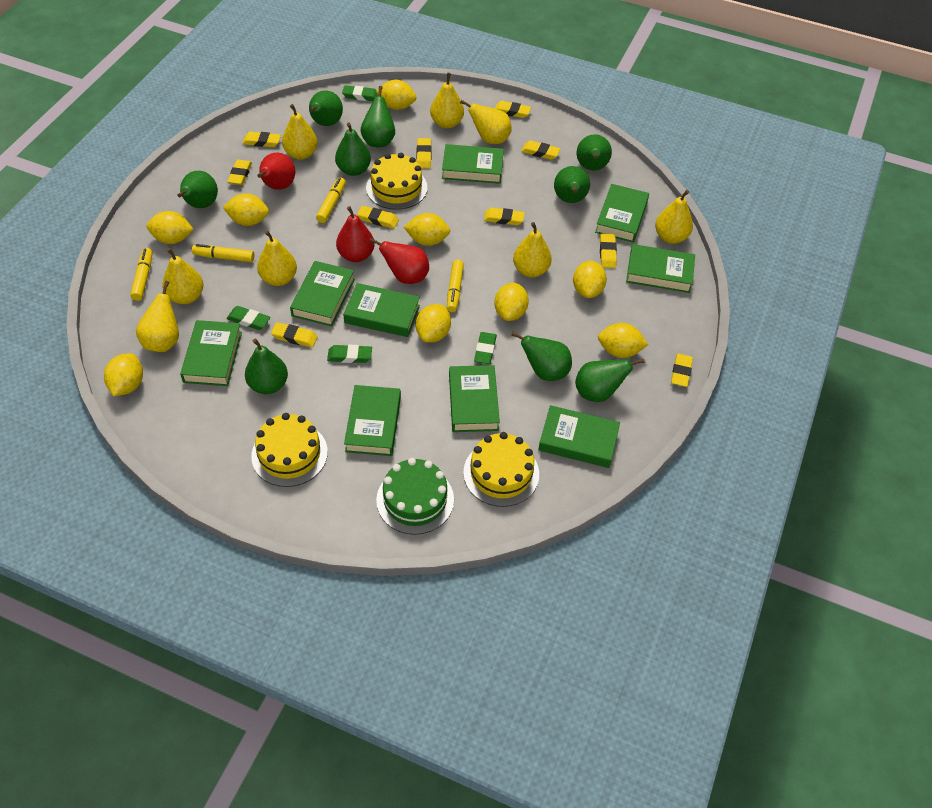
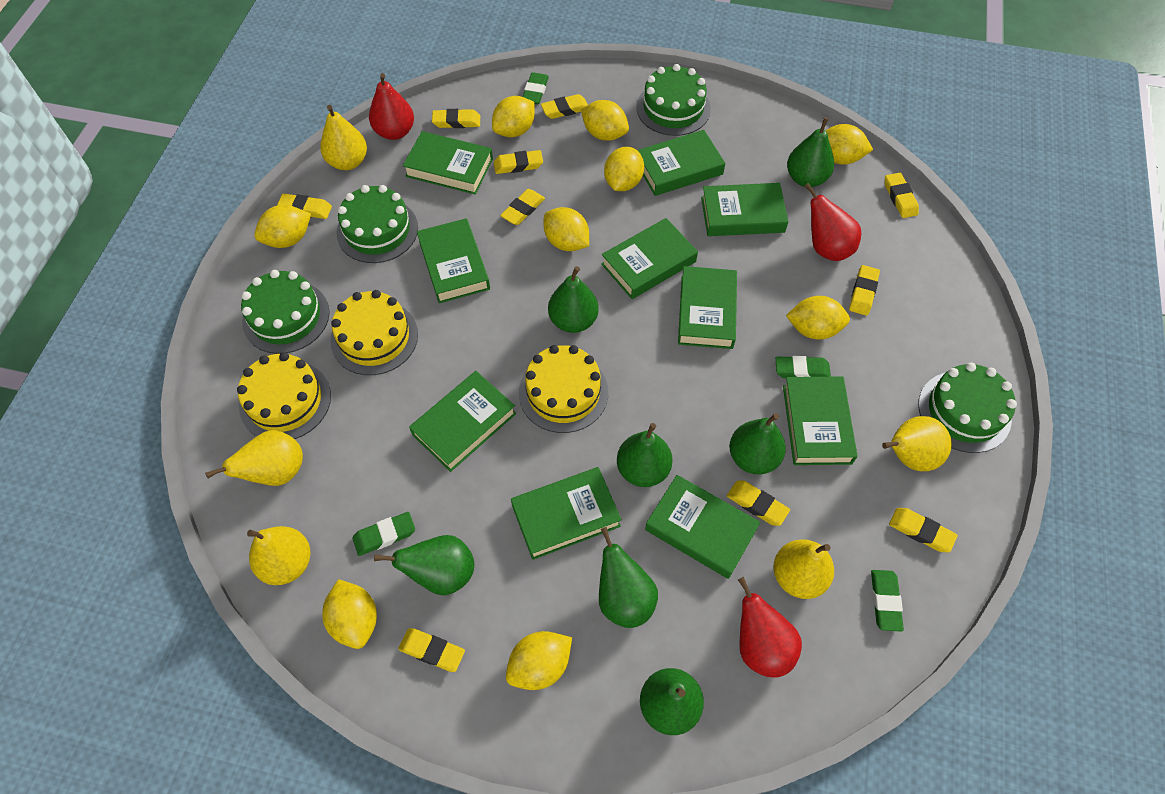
green book: 9 -> 10
green cake: 1 -> 4
green pear: 9 -> 7
yellow marker: 4 -> 0
yellow pear: 8 -> 5

